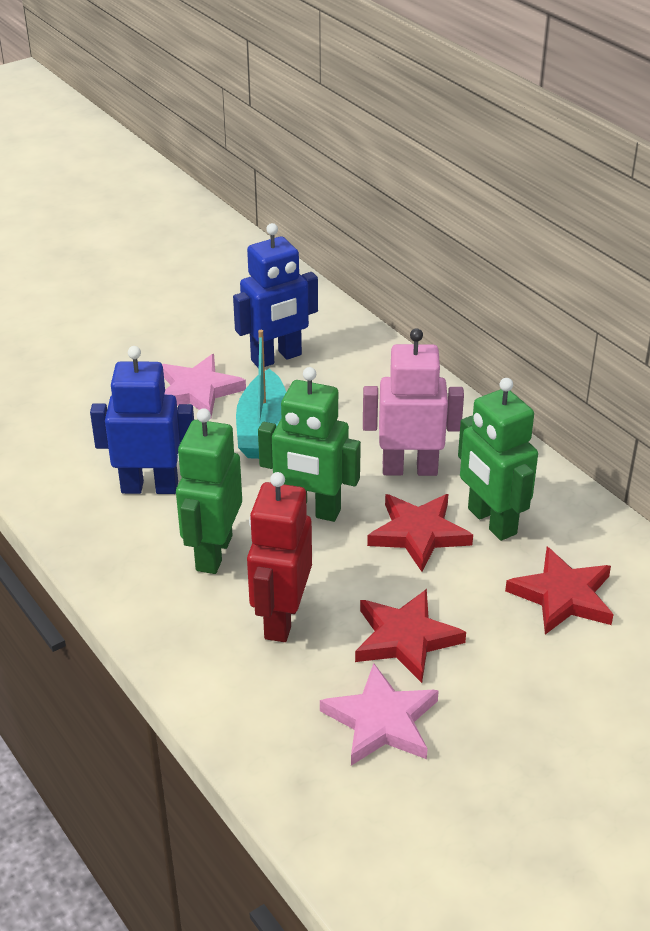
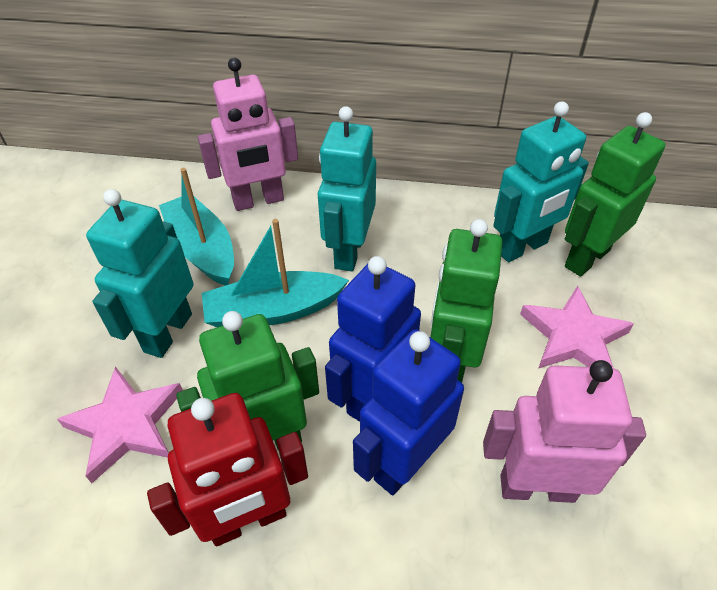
pink robot: 1 -> 2
red star: 3 -> 0
turquoise boat: 1 -> 2
turquoise robot: 0 -> 3

